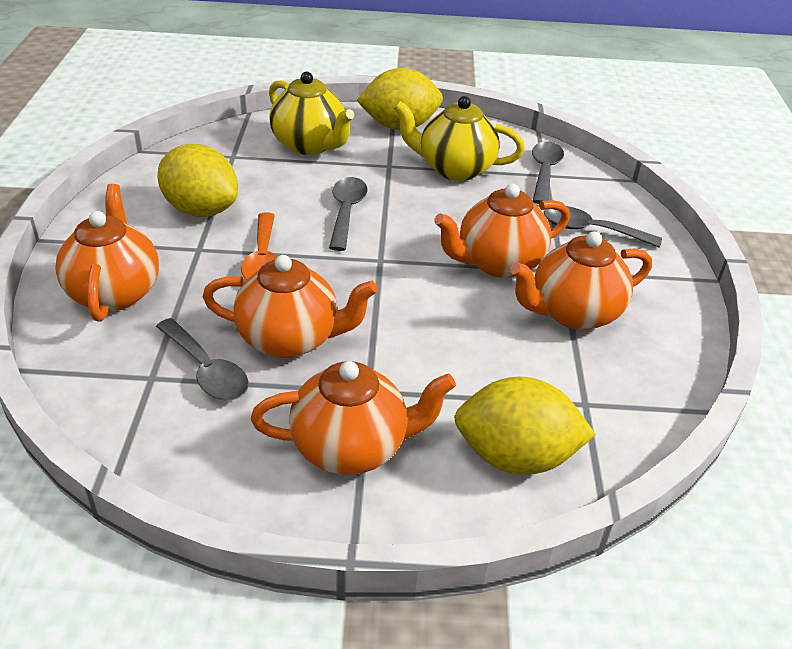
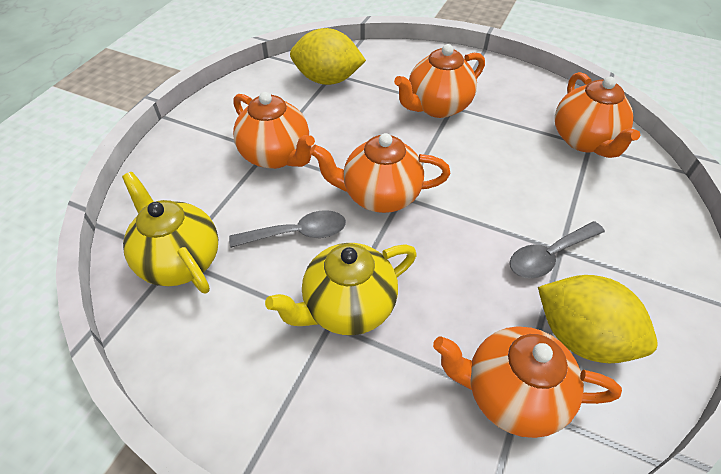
grey spoon: 4 -> 2
orange spoon: 1 -> 0
yellow lemon: 3 -> 2

